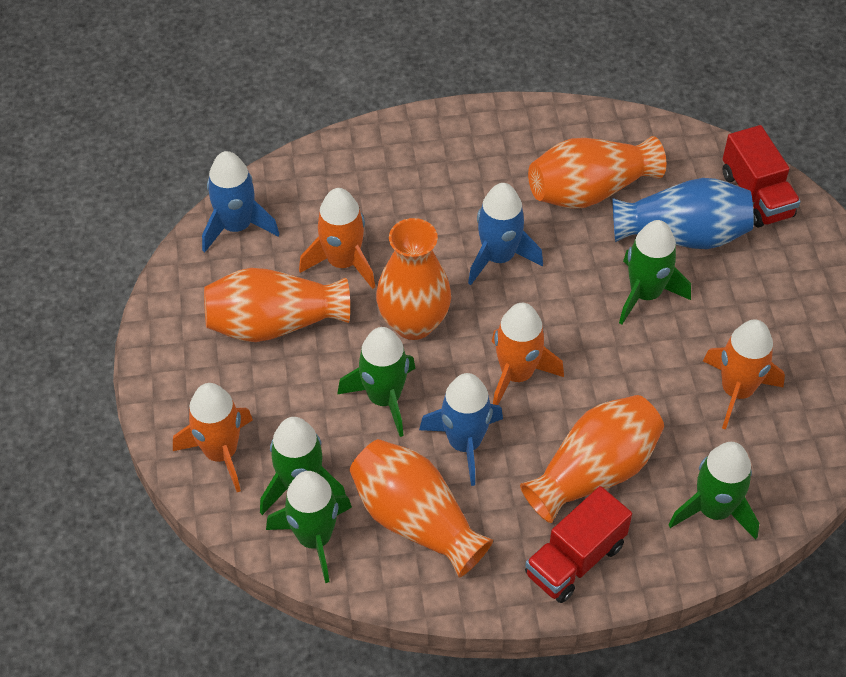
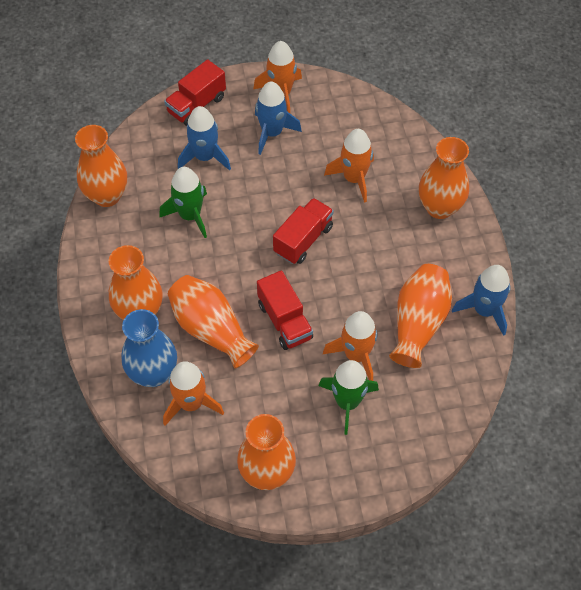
green rocket: 5 -> 2
orange vase: 5 -> 6
red truck: 2 -> 3

